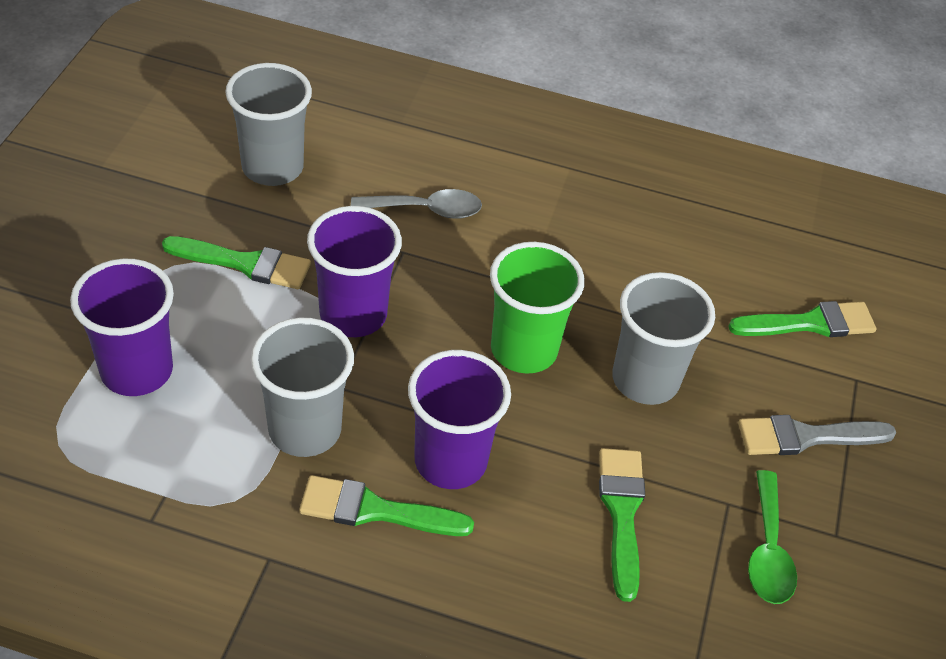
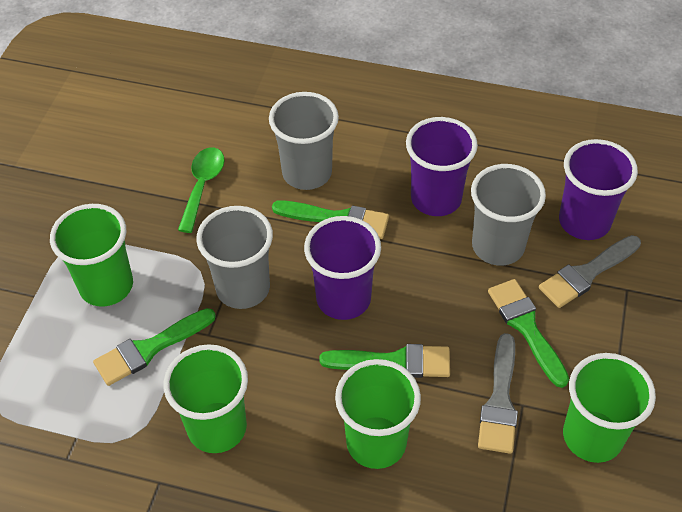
green cup: 1 -> 4
grey brush: 1 -> 2
grey spoon: 1 -> 0

